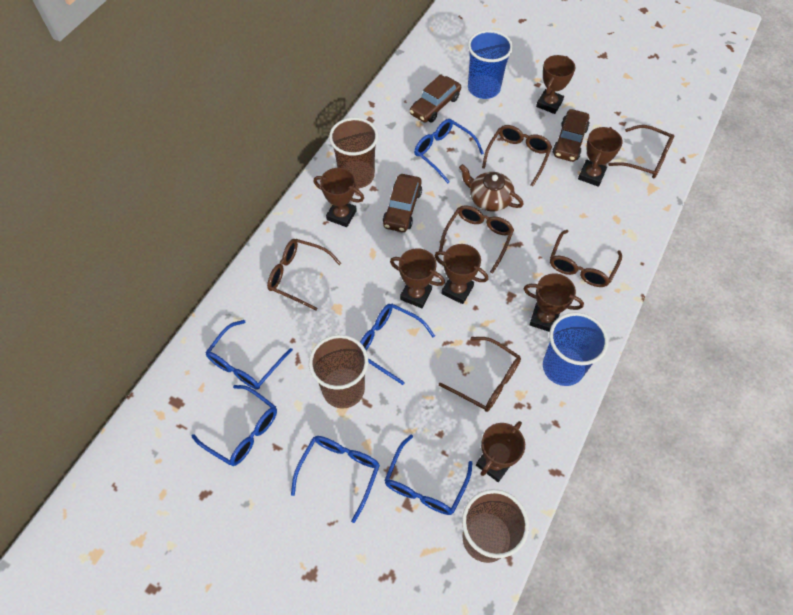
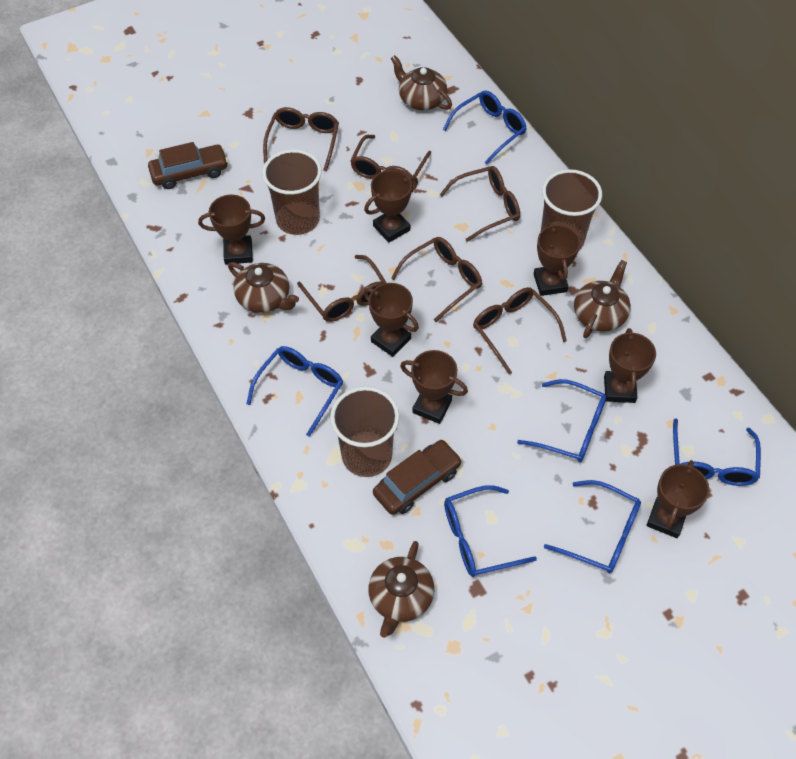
blue cup: 2 -> 0
brown car: 3 -> 2
brown teapot: 1 -> 4

